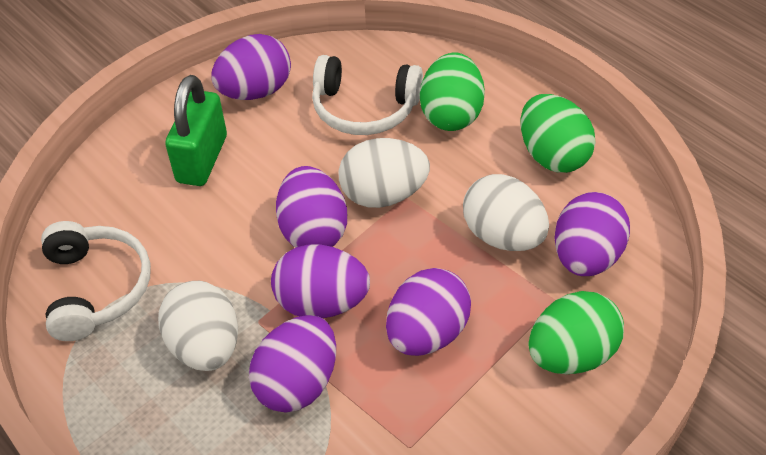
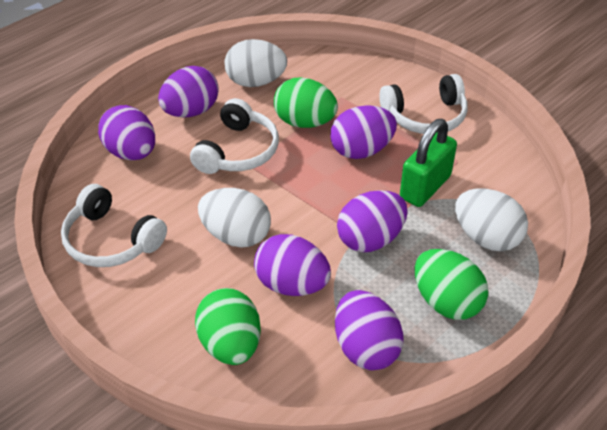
white headphones: 2 -> 3

